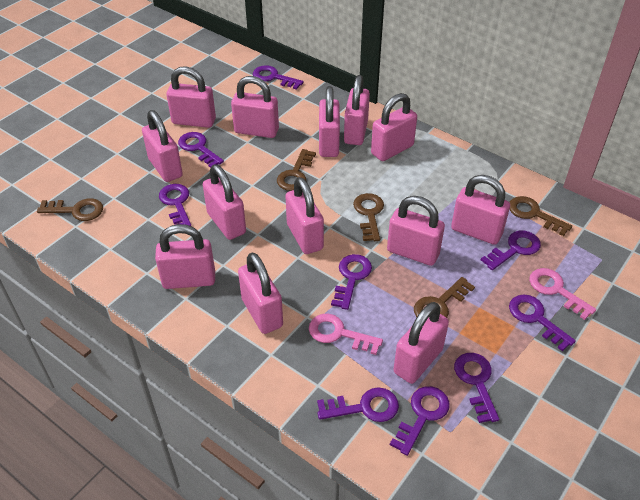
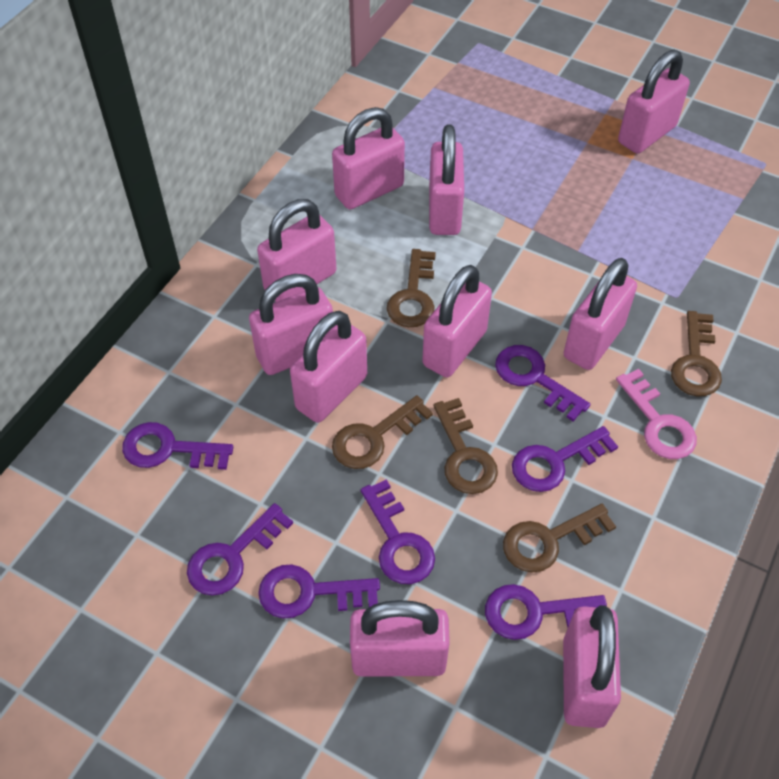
pink key: 2 -> 1
pink padlock: 13 -> 10
purple key: 9 -> 7

